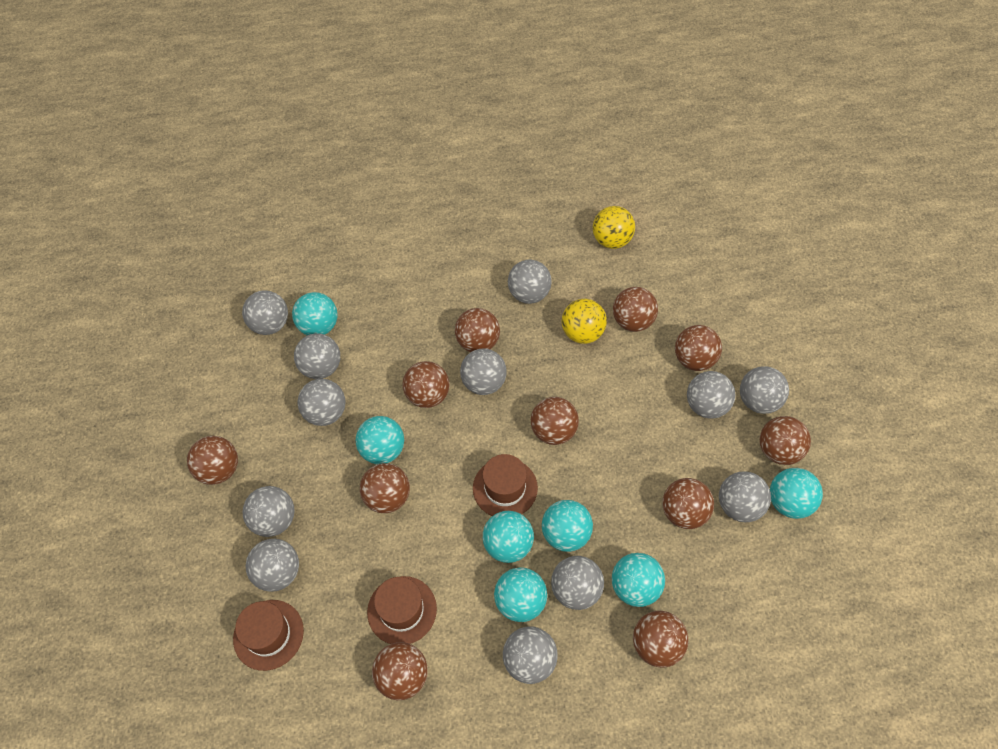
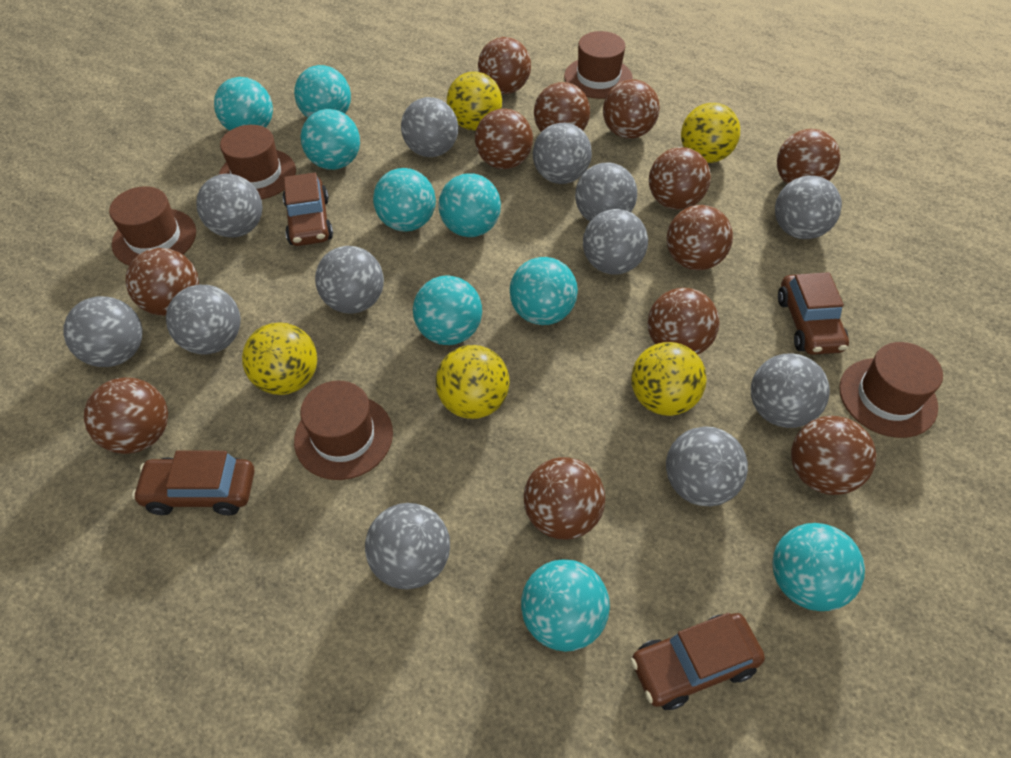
brown ball: 11 -> 12
brown car: 0 -> 4
brown hat: 3 -> 5
turquoise ball: 7 -> 9
yellow ball: 2 -> 5

